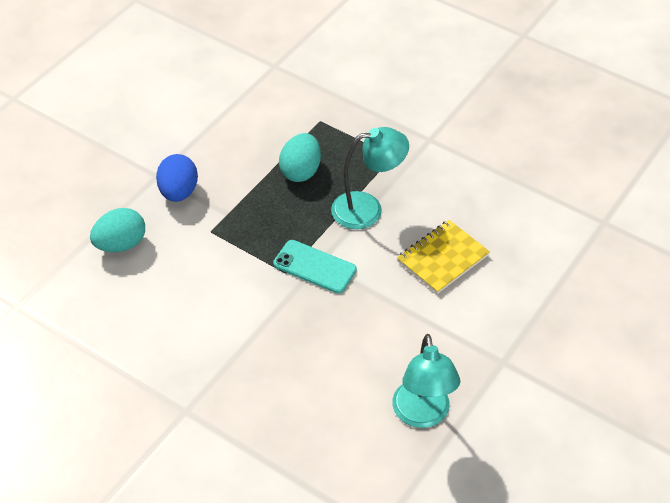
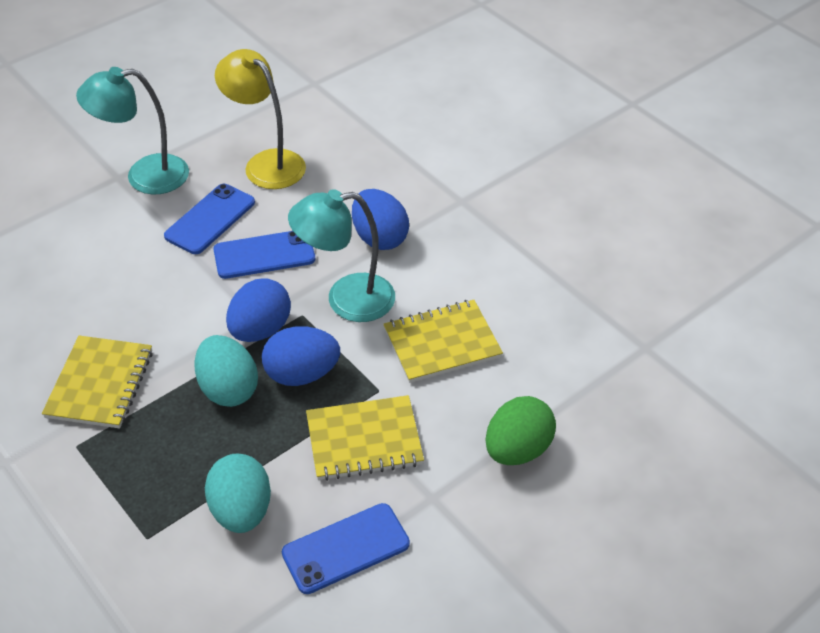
blue egg: 1 -> 3
blue phone: 0 -> 3
green egg: 0 -> 1
turquoise phone: 1 -> 0
yellow lamp: 0 -> 1
yellow notebook: 1 -> 3

